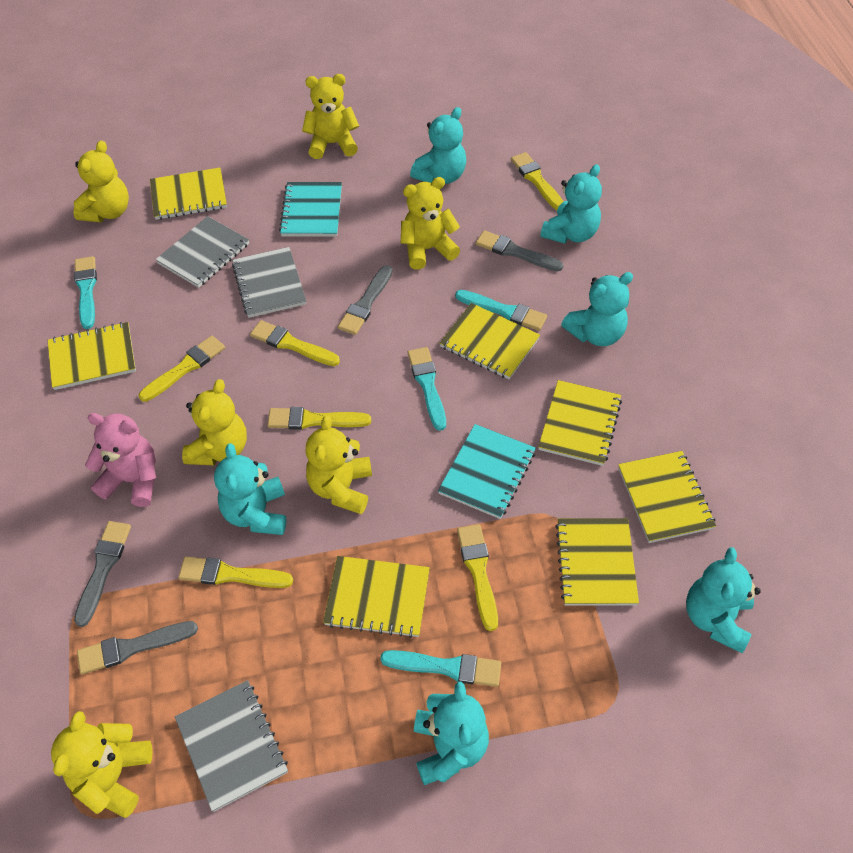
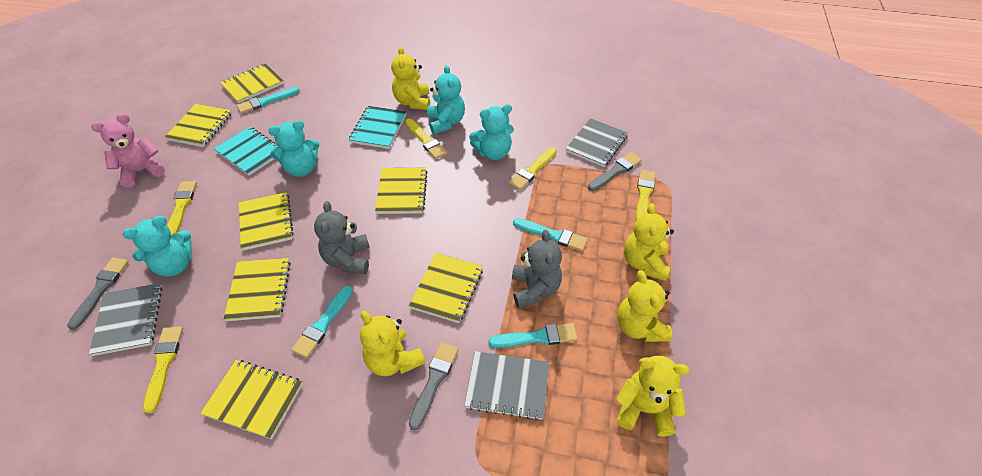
grey brush: 4 -> 3
grey teddy bear: 0 -> 2
turquoise teddy bear: 6 -> 4
yellow brush: 6 -> 5
yellow teddy bear: 6 -> 5

